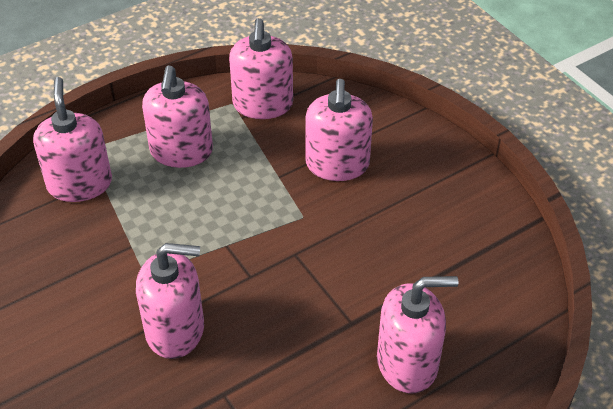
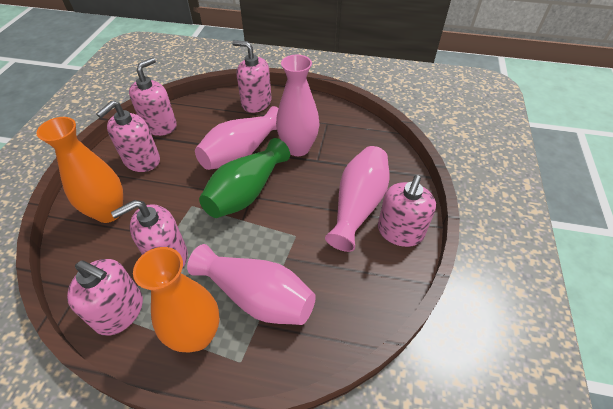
green vase: 0 -> 1
orange vase: 0 -> 2
pink vase: 0 -> 4

